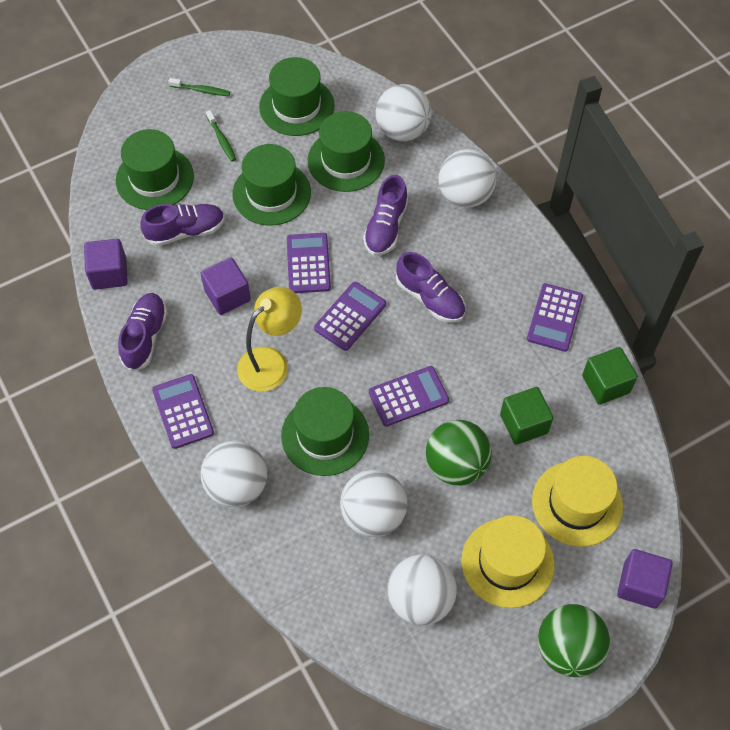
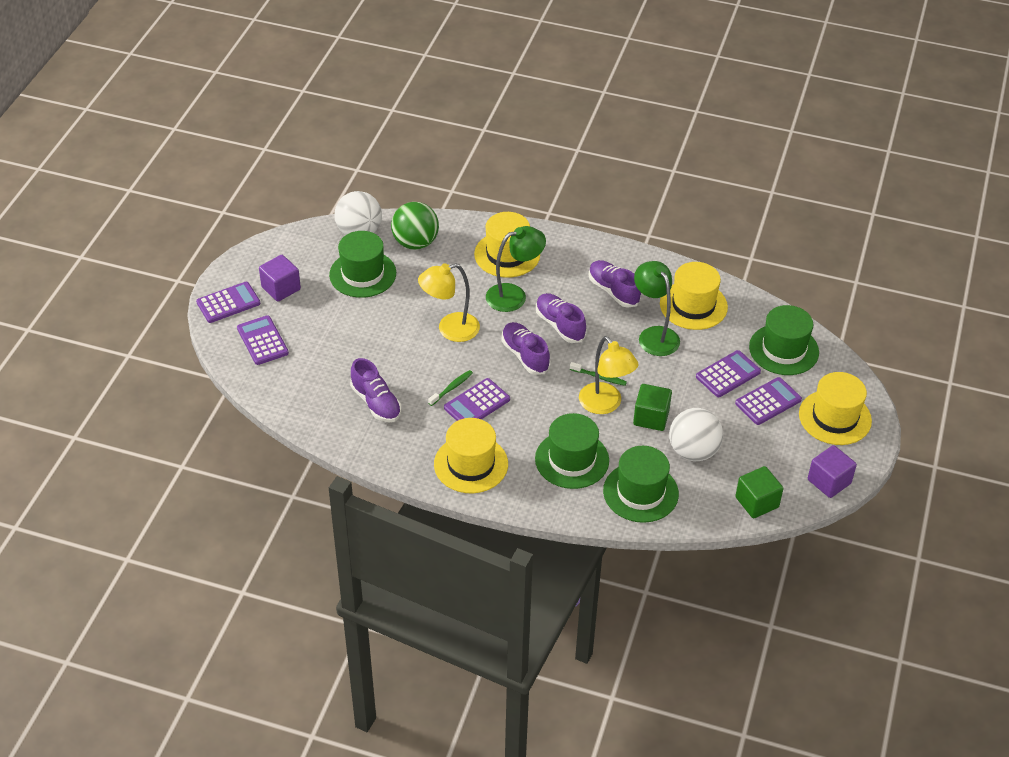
green ball: 2 -> 1
green hat: 5 -> 4
green lamp: 0 -> 2
purple cube: 3 -> 2
white ball: 5 -> 2
yellow hat: 2 -> 4
yellow lamp: 1 -> 2

